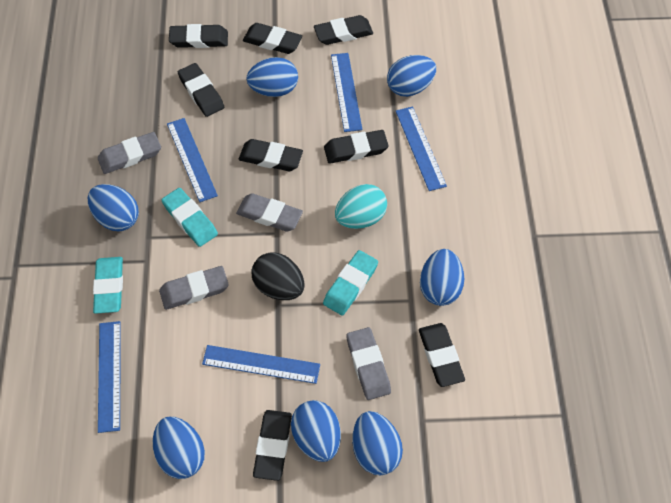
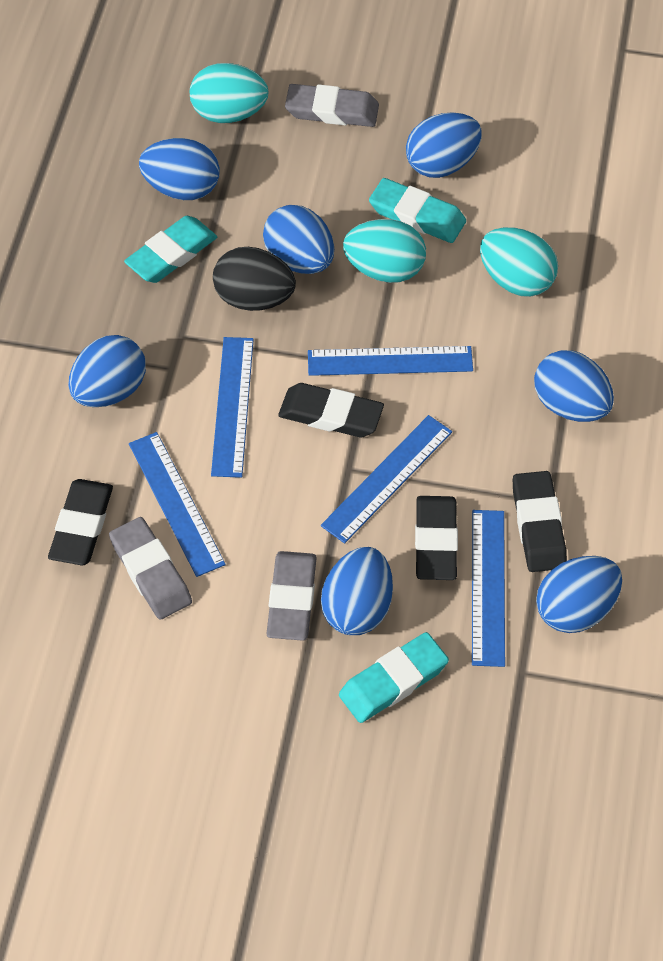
black eraser: 8 -> 4
grey eraser: 4 -> 3
turquoise egg: 1 -> 3

